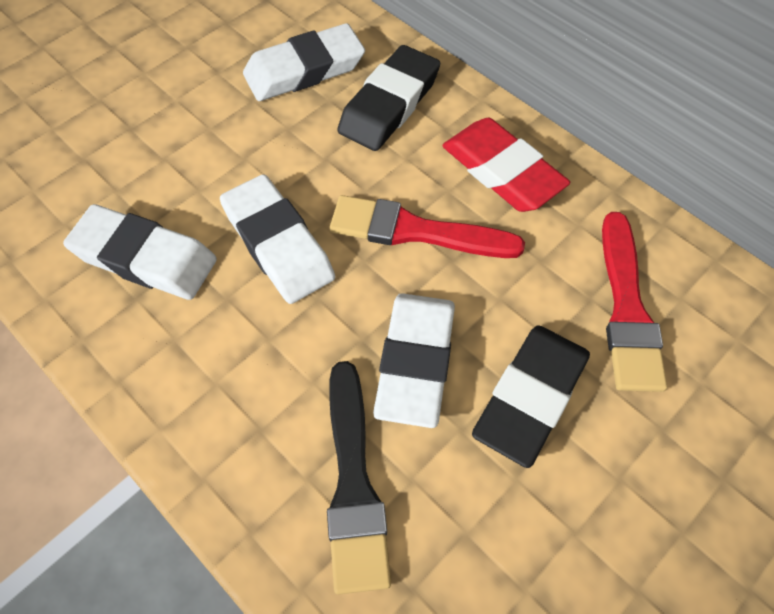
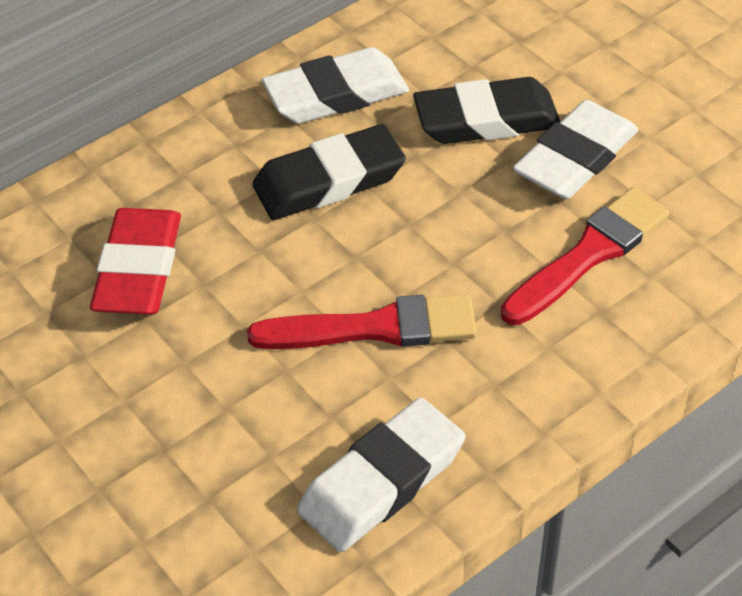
black brush: 1 -> 0
white eraser: 4 -> 3

